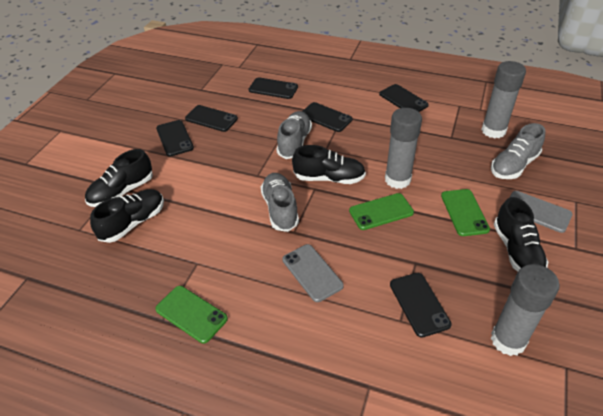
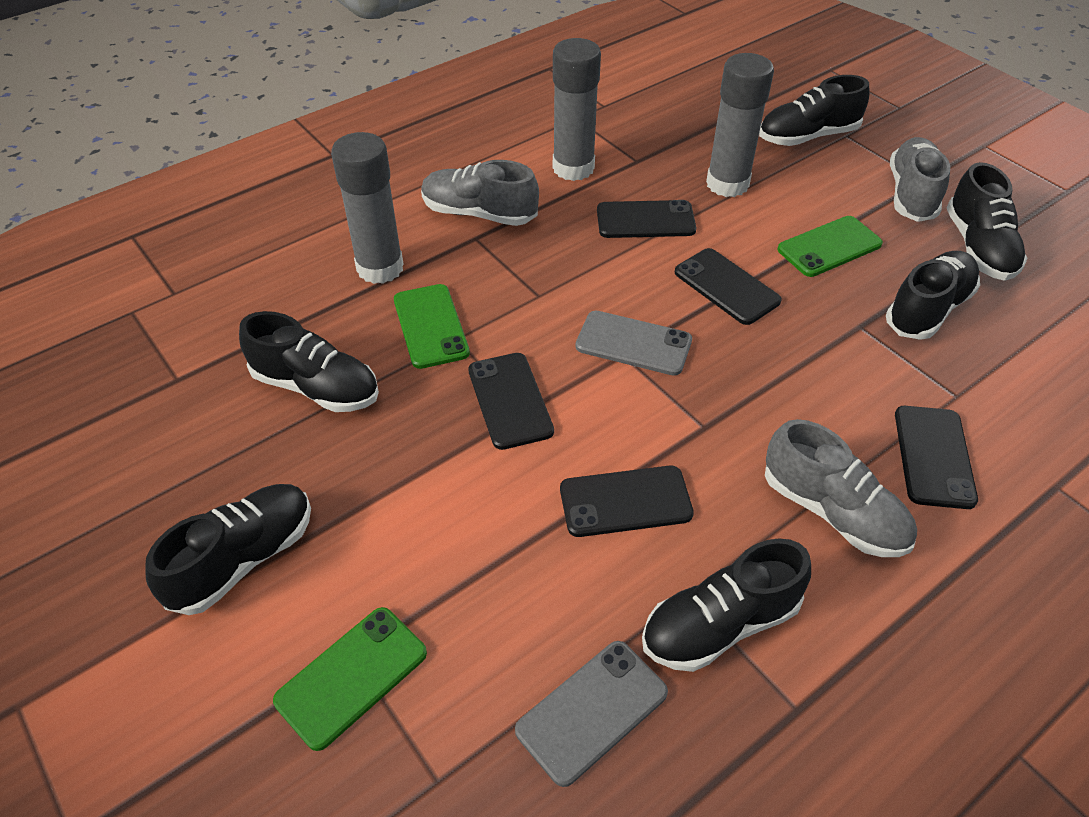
black phone: 6 -> 5
black shoe: 4 -> 6

